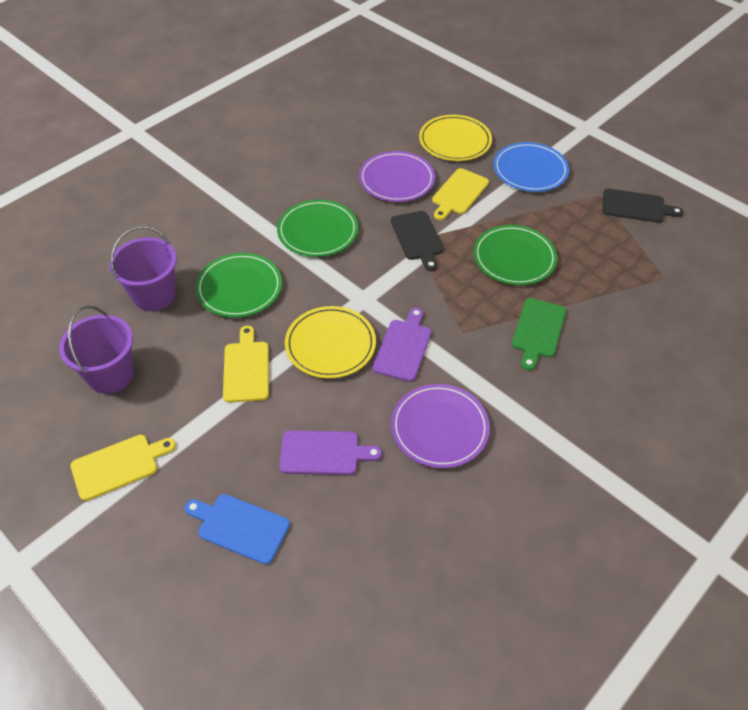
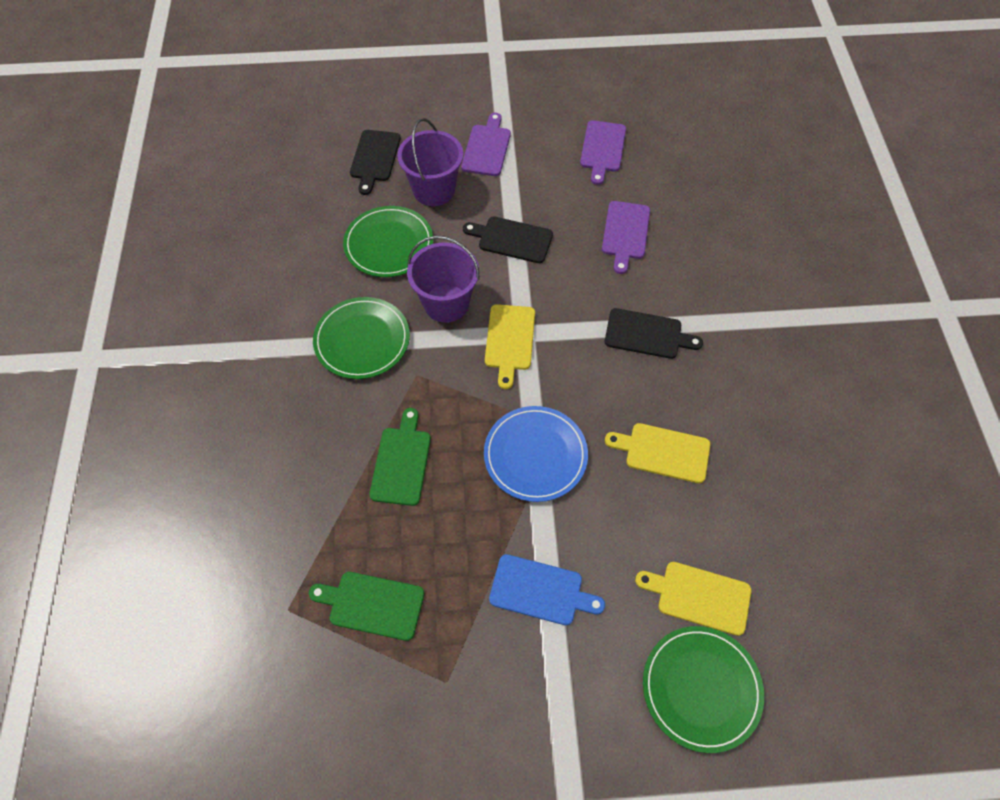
black cutting board: 2 -> 3
green cutting board: 1 -> 2
purple cutting board: 2 -> 3
purple plate: 2 -> 0
yellow plate: 2 -> 0

